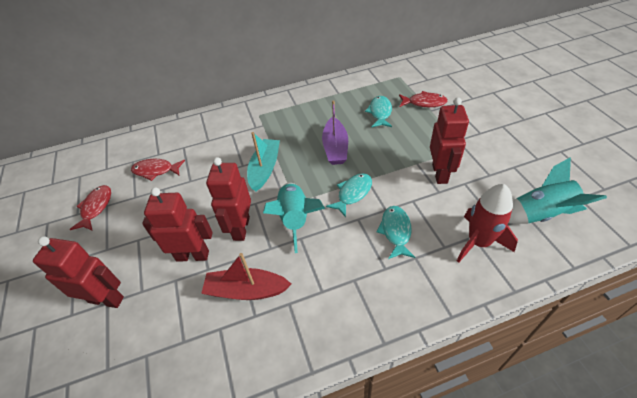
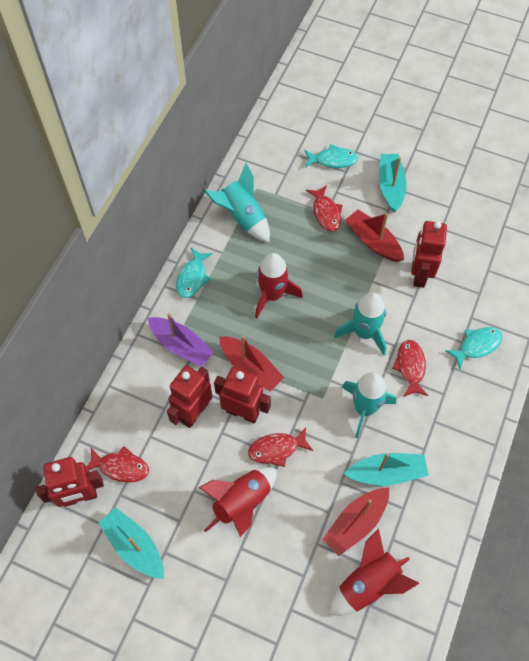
red boat: 1 -> 3
red fish: 3 -> 4
red rocket: 1 -> 3
turquoise boat: 1 -> 3
turquoise rocket: 2 -> 3

